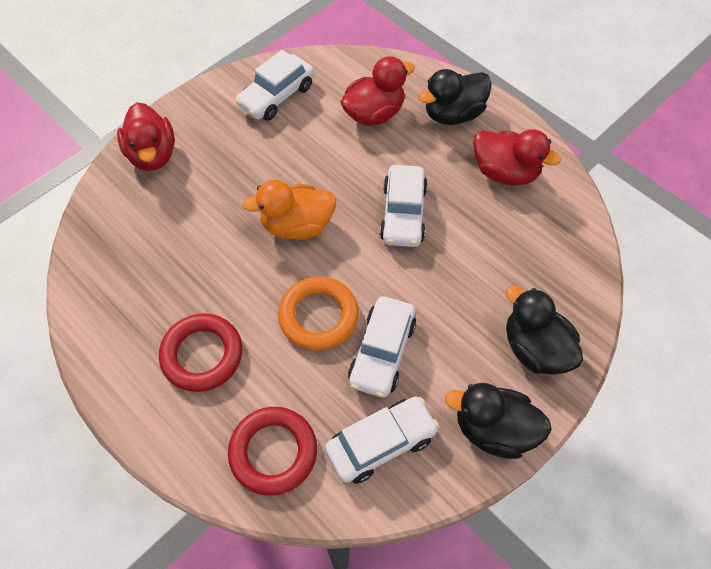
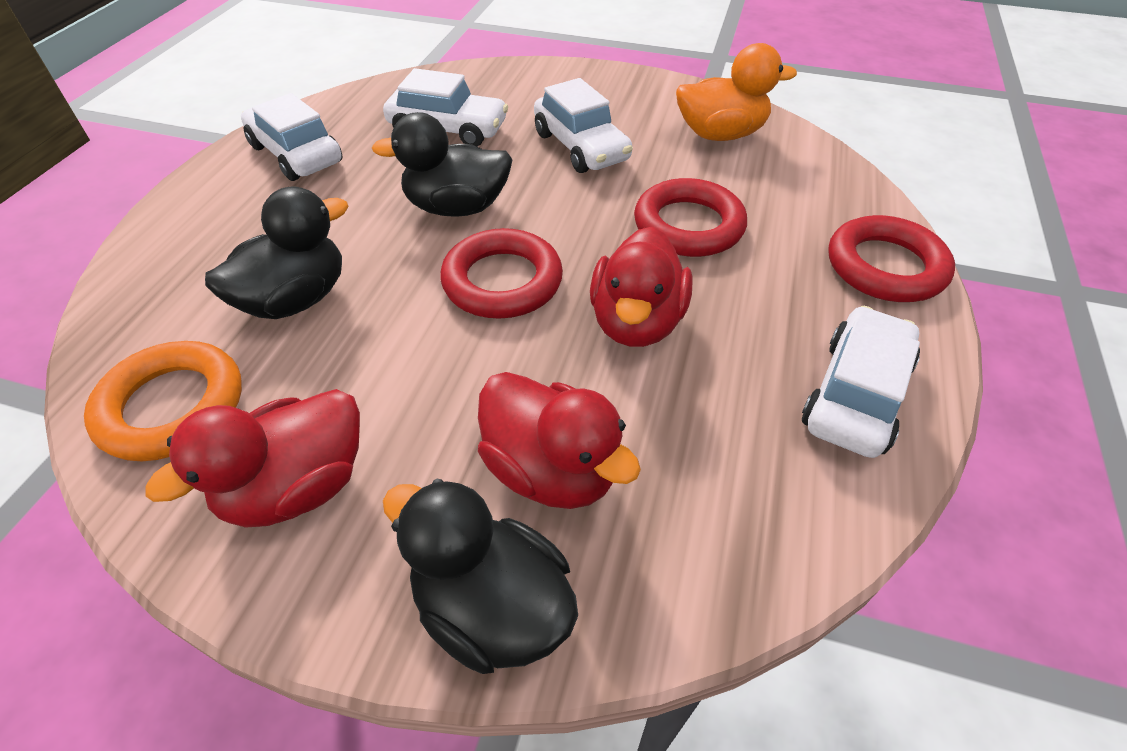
red ring: 2 -> 3

